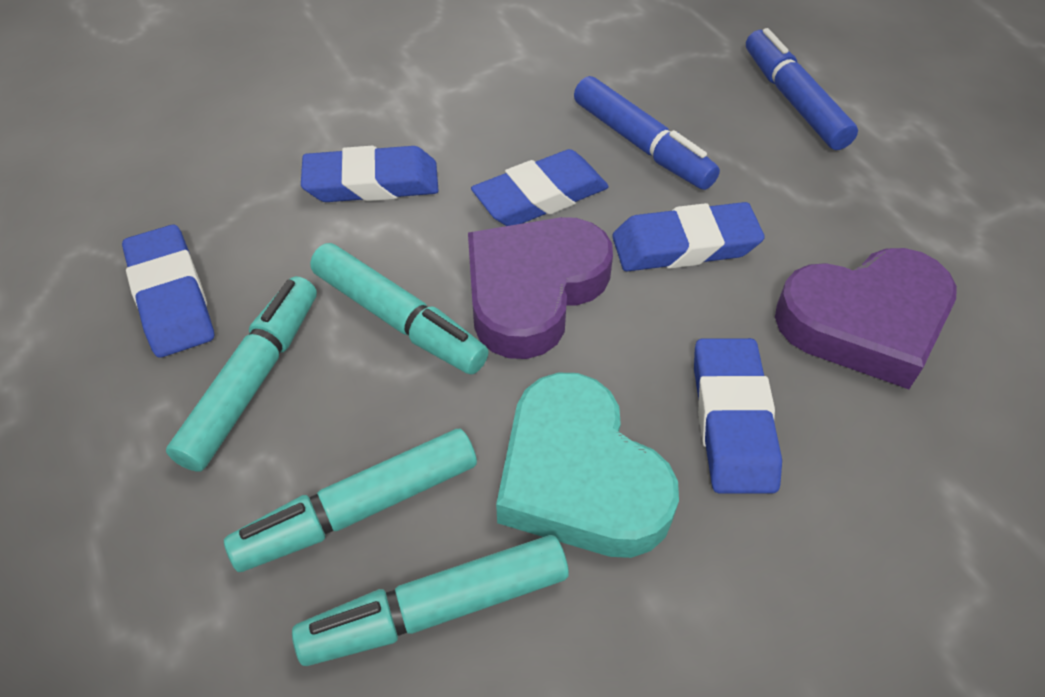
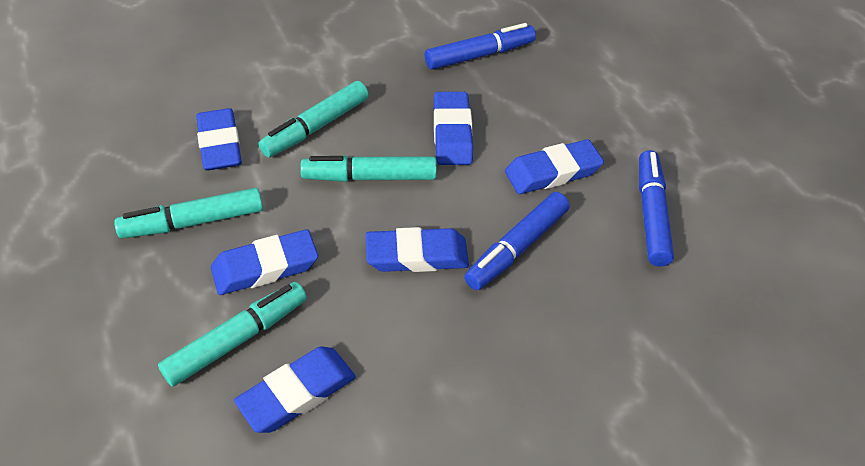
blue eraser: 5 -> 6
blue marker: 2 -> 3
purple heart: 2 -> 0
turquoise heart: 1 -> 0

